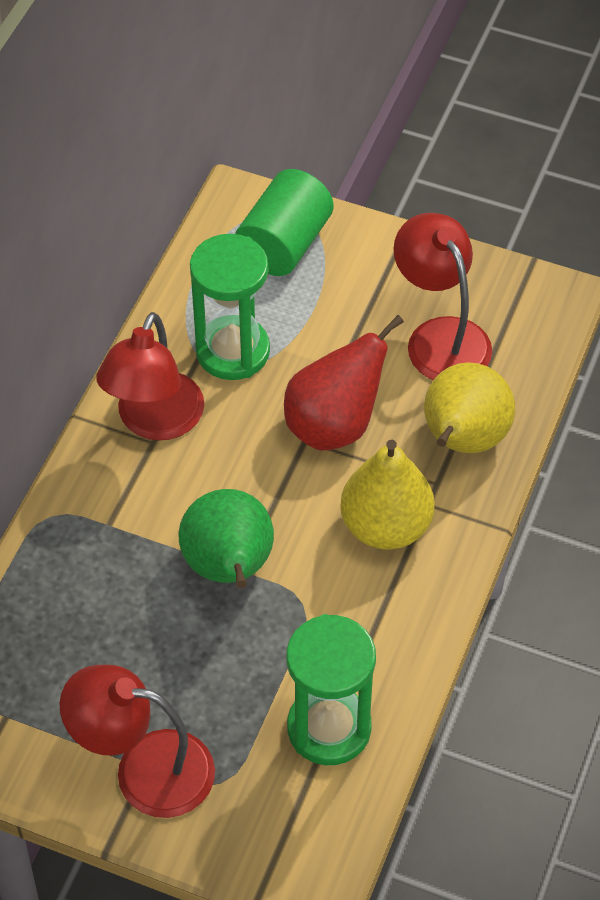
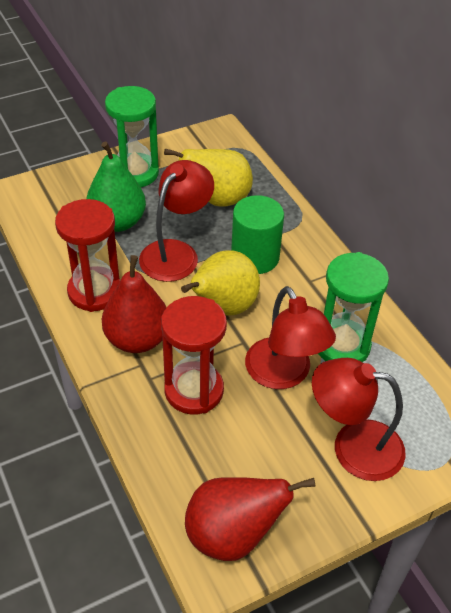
red hourglass: 0 -> 2
red pear: 1 -> 2

